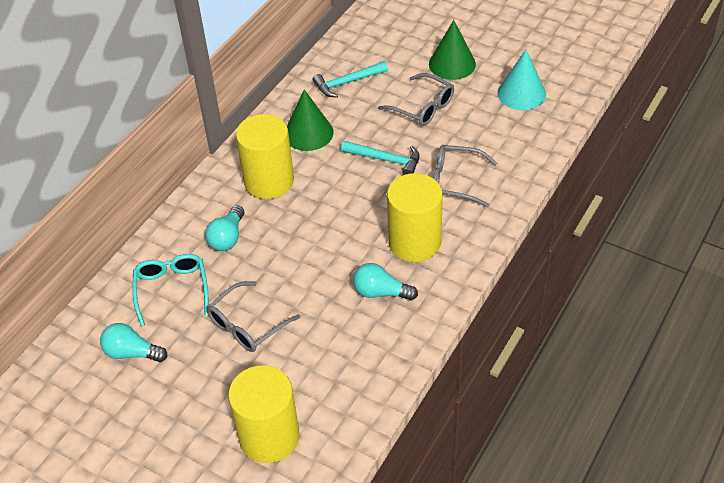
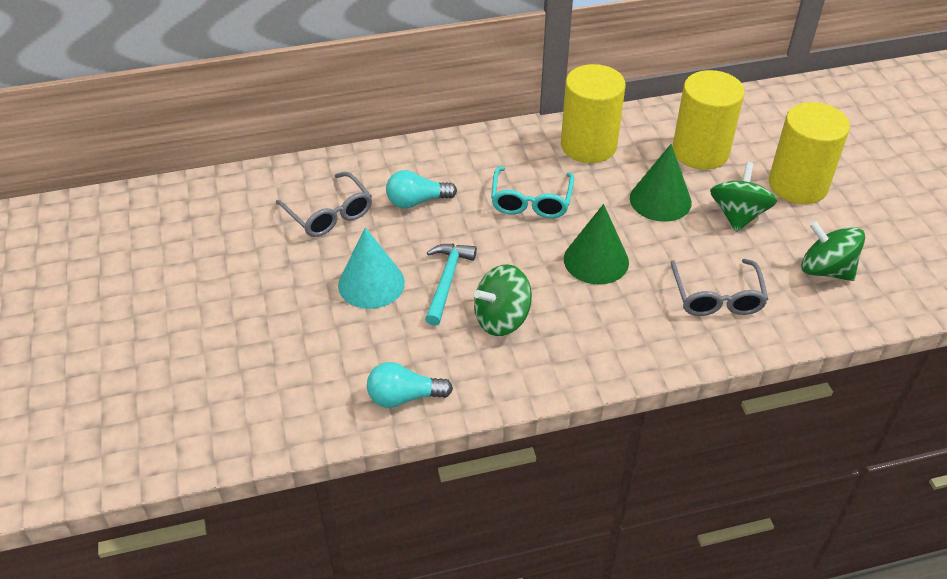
green spinning top: 0 -> 3
grey glasses: 3 -> 2
turquoise hammer: 2 -> 1
turquoise light bulb: 3 -> 2

